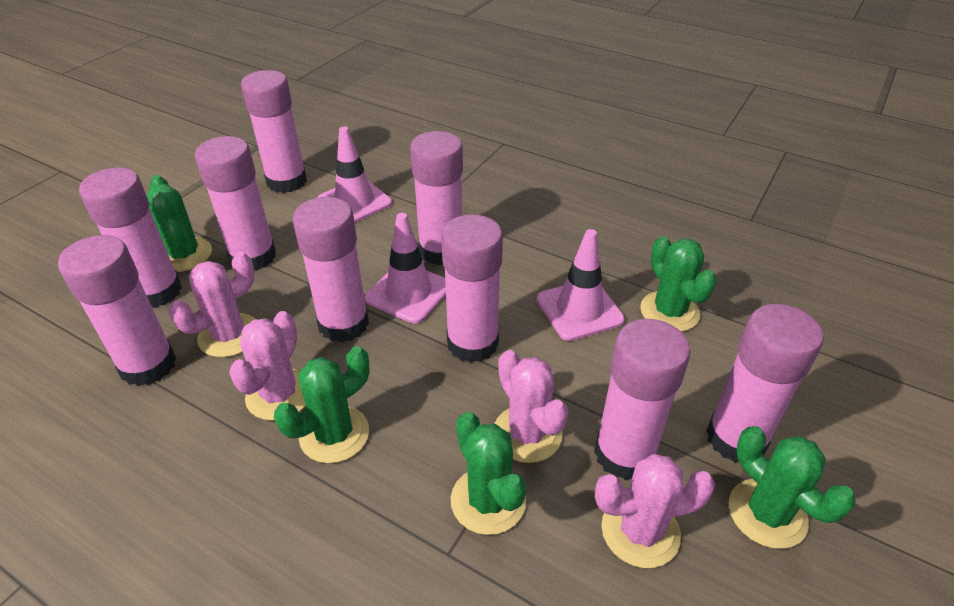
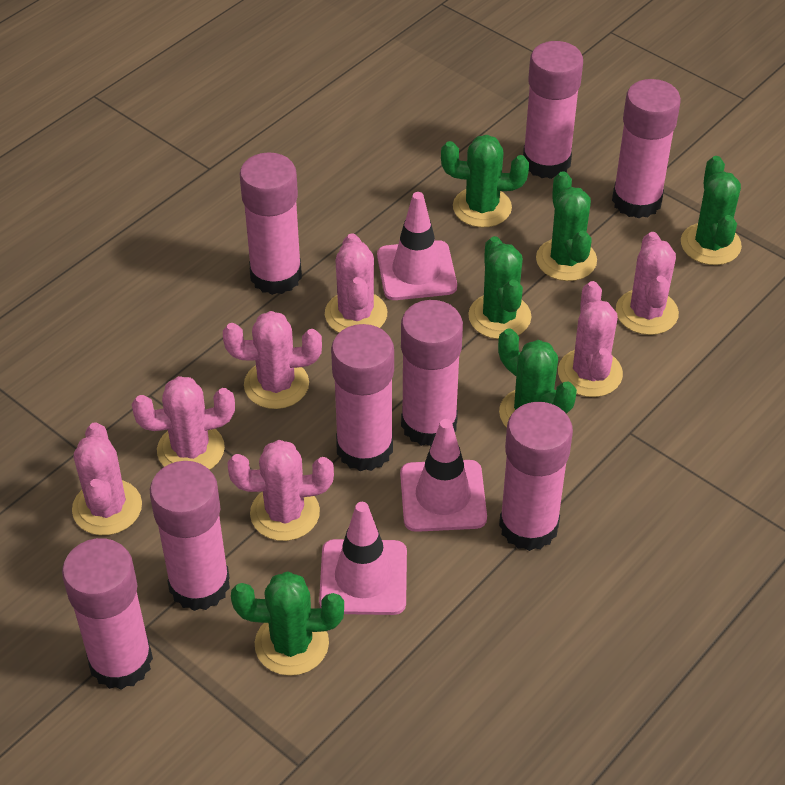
green cactus: 5 -> 6
pink cactus: 4 -> 7
pink glue stick: 9 -> 8

